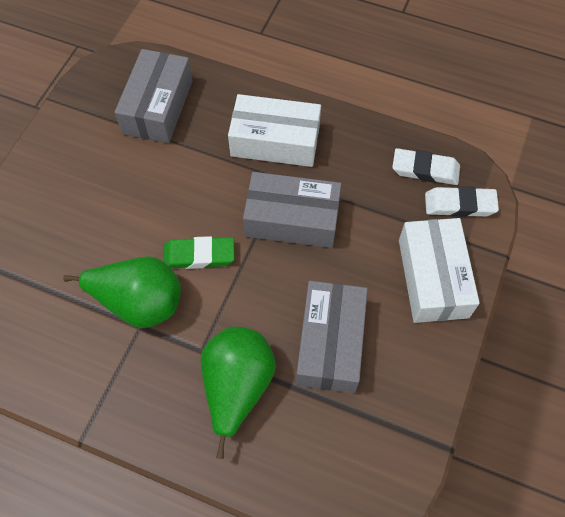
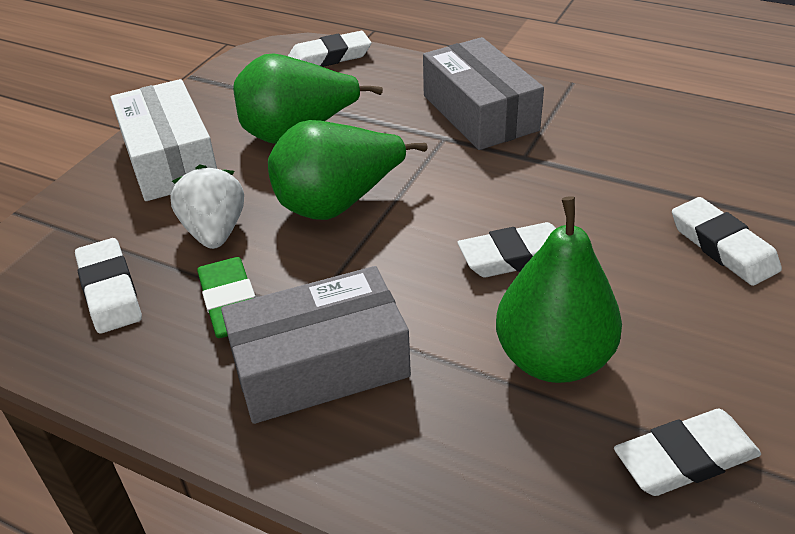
green pear: 2 -> 3
grey box: 3 -> 2
white box: 2 -> 1
white eraser: 2 -> 5
white strawberry: 0 -> 1

